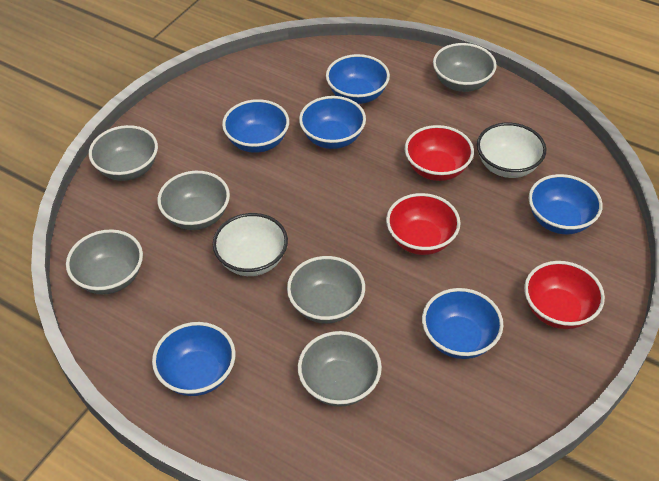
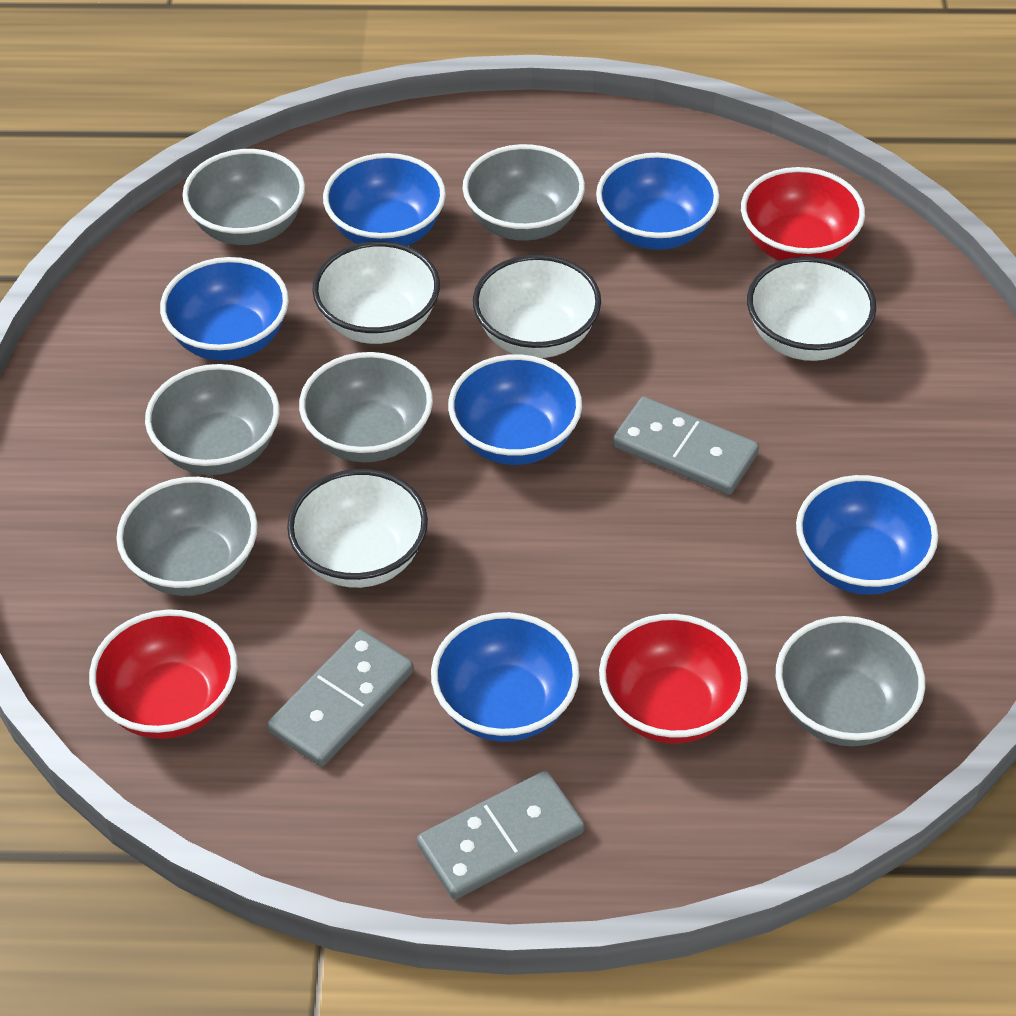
grey domino: 0 -> 3
white bowl: 2 -> 4

